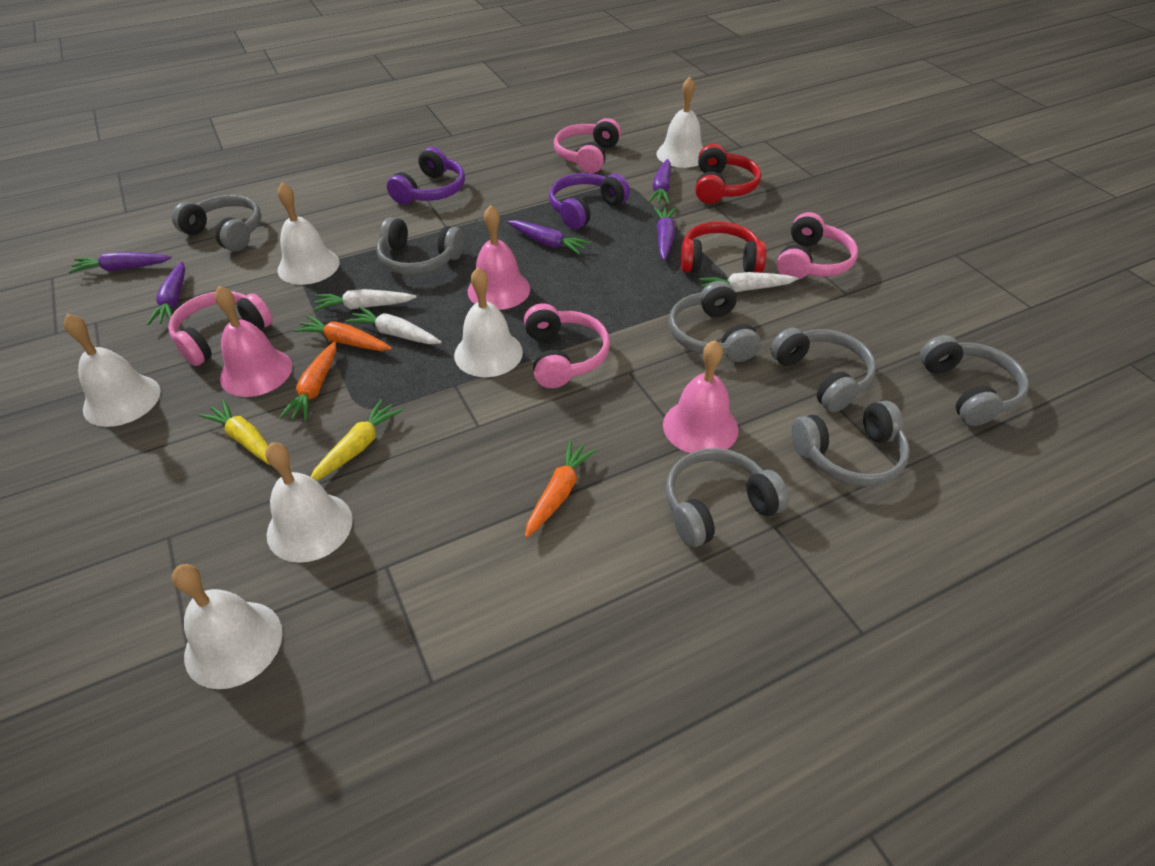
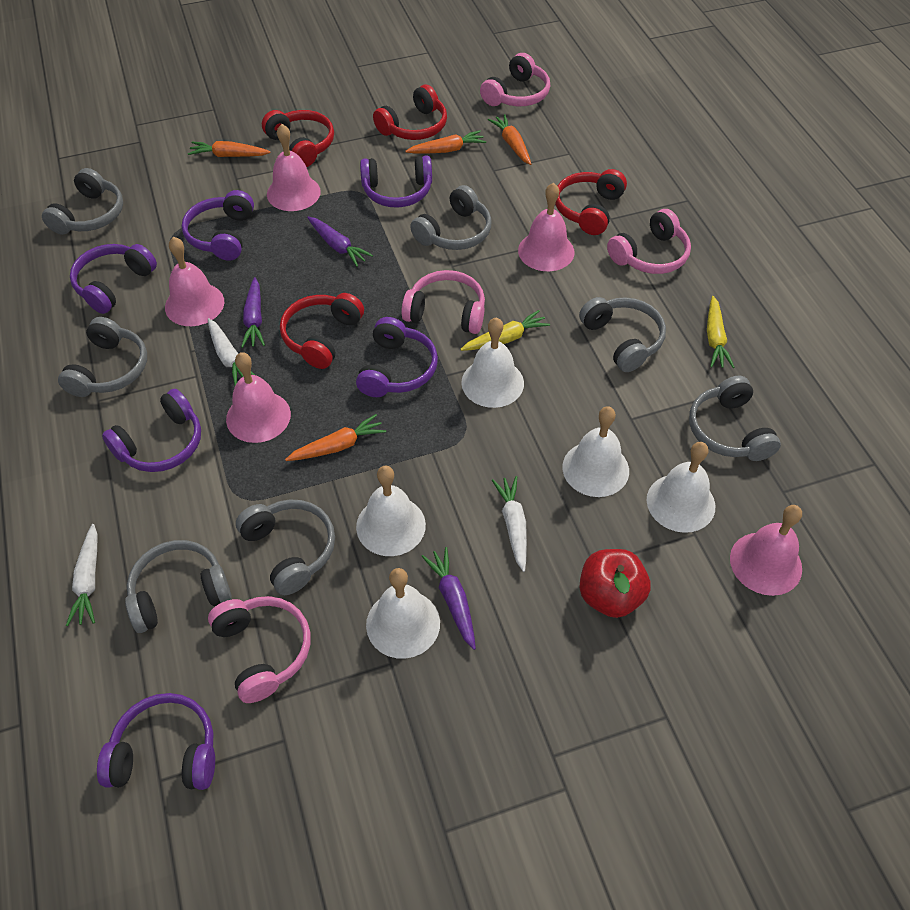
orange carrot: 3 -> 4
pink bell: 3 -> 5
purple carrot: 5 -> 3
purple headphones: 2 -> 6
red apple: 0 -> 1
red headphones: 2 -> 4
white bell: 6 -> 5

